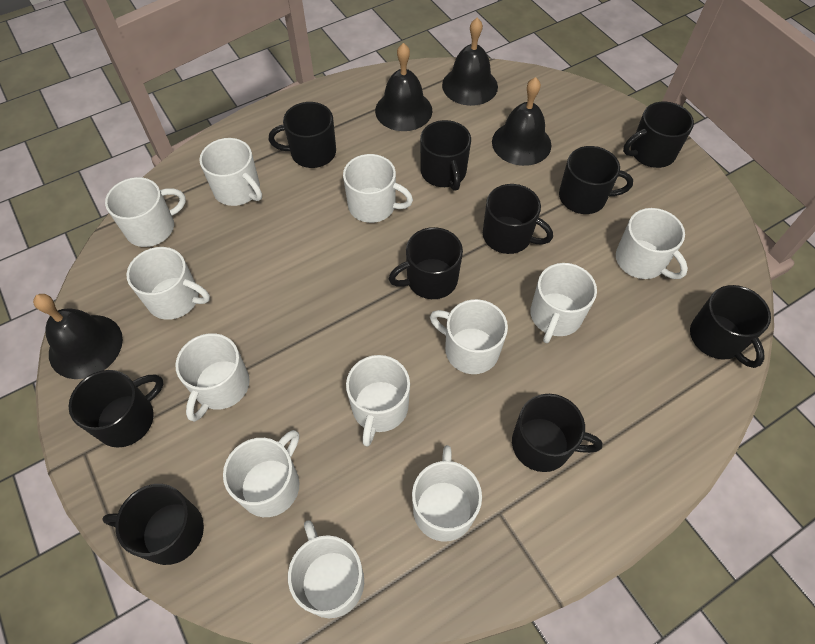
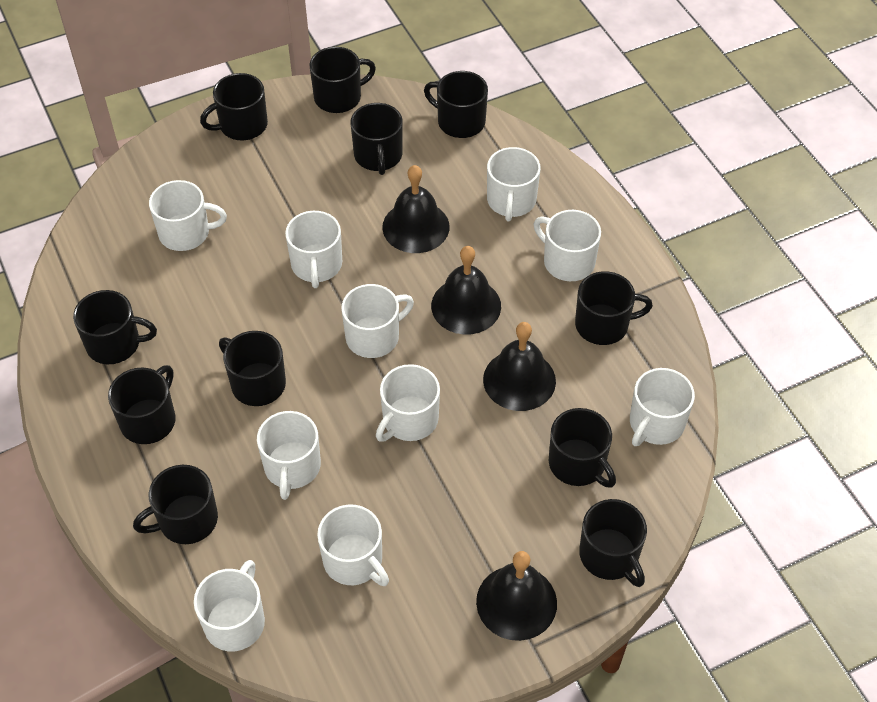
black mug: 10 -> 11
white mug: 12 -> 10

